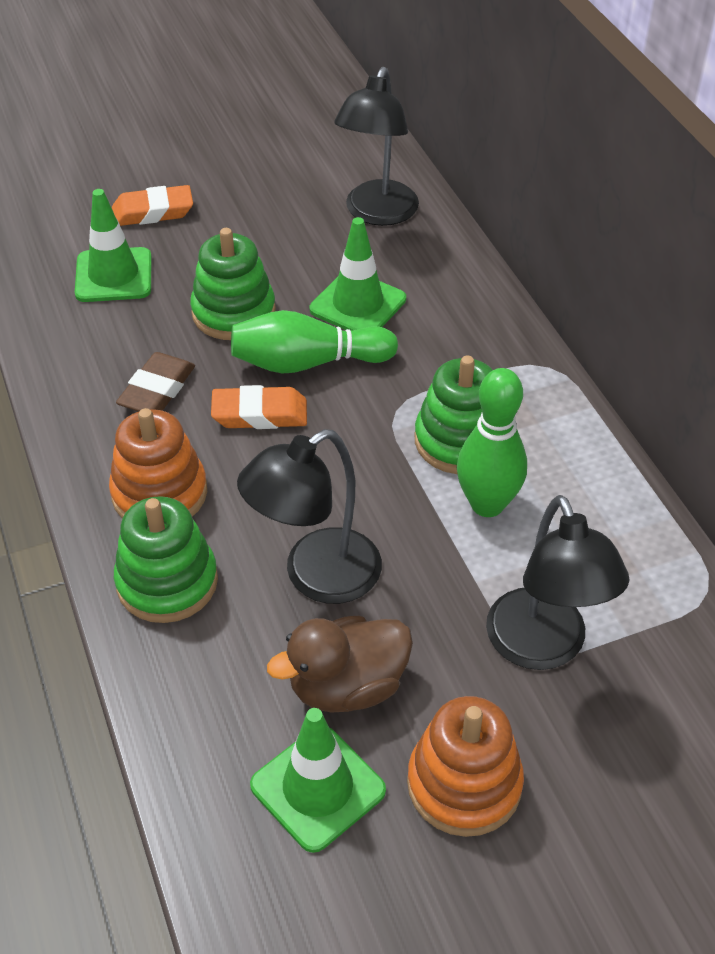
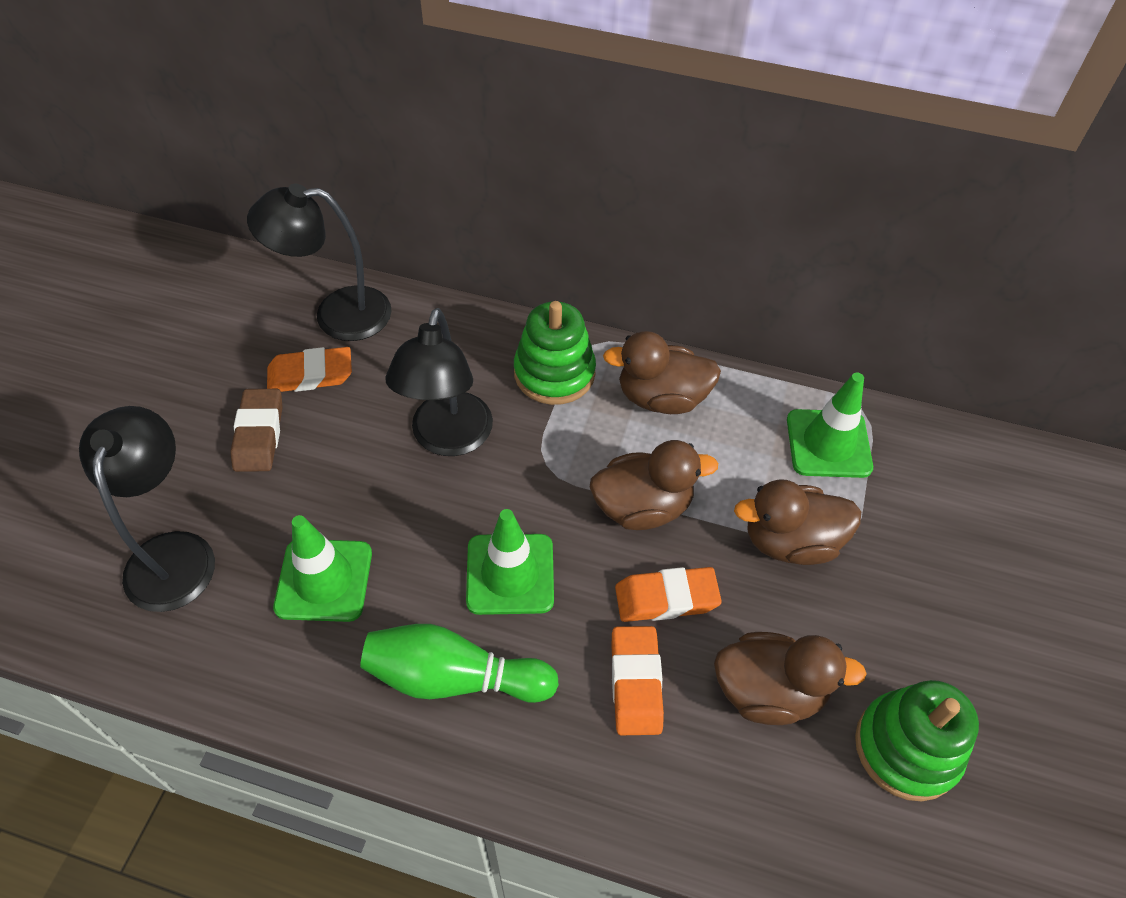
brown duck: 1 -> 4
green bowling pin: 2 -> 1
green stacking toy: 3 -> 2
orange eraser: 2 -> 3
orange stacking toy: 2 -> 0

